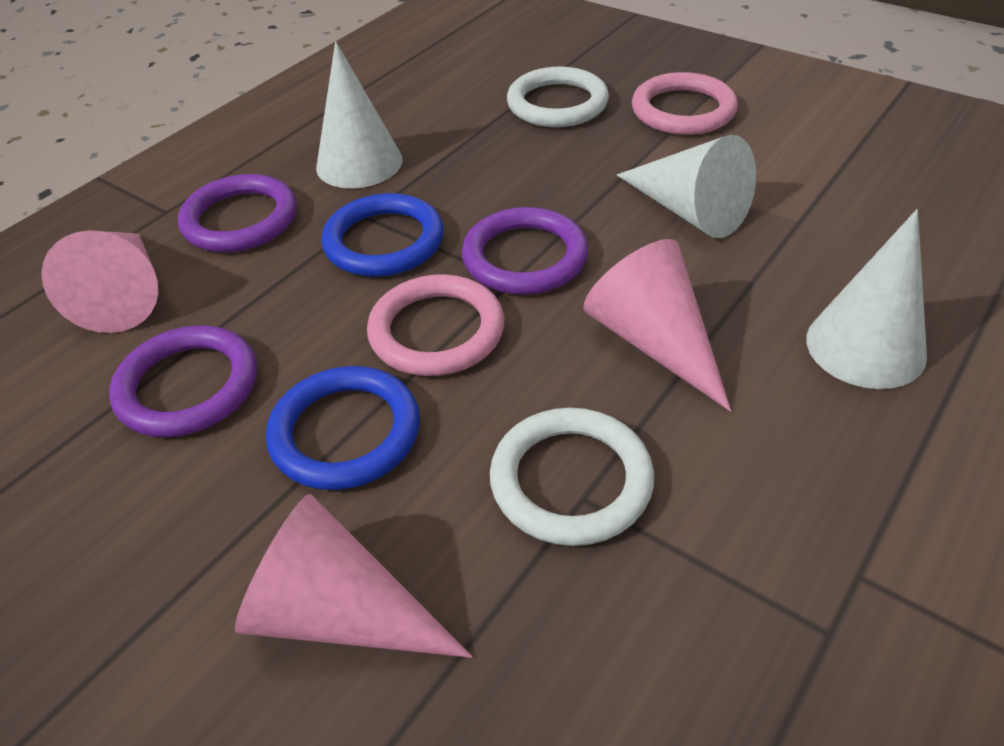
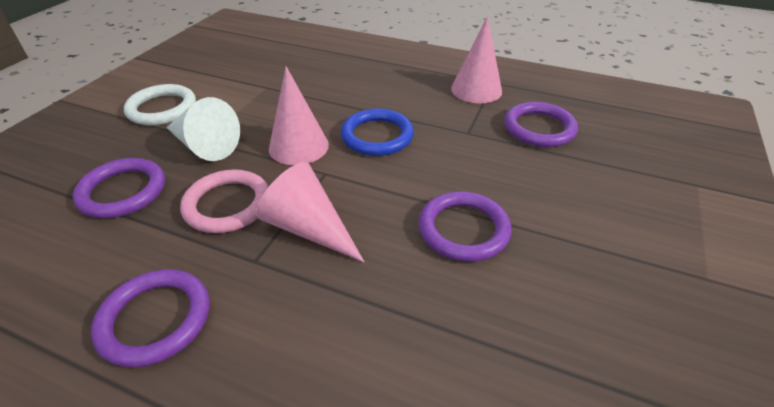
blue ring: 2 -> 1
pink ring: 2 -> 1
purple ring: 3 -> 4
white cone: 3 -> 1
white ring: 2 -> 1

